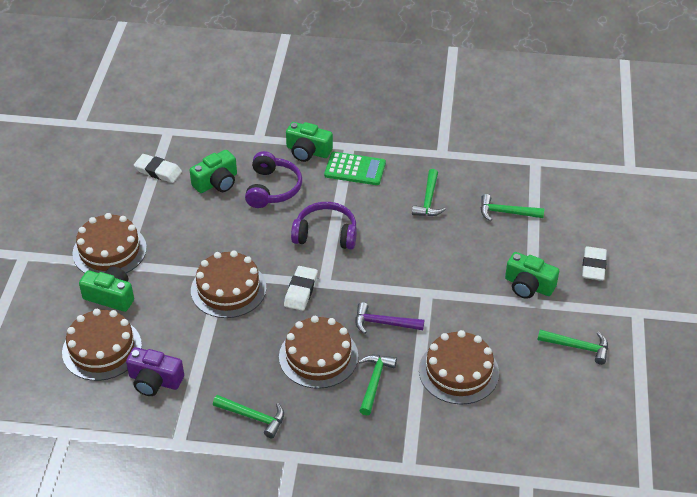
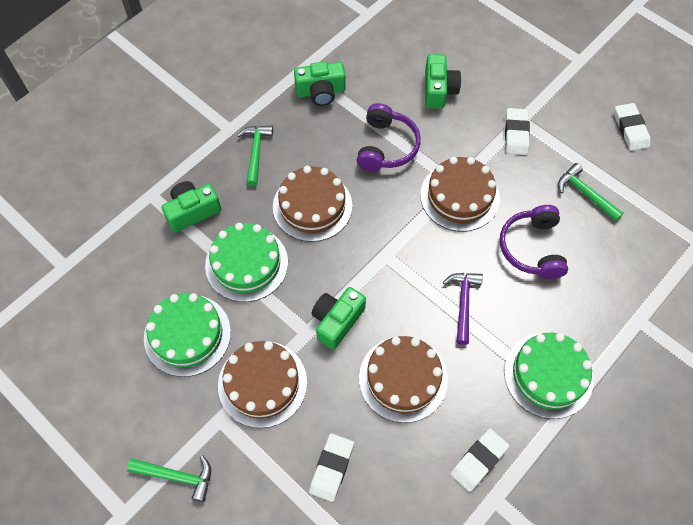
brown cake: 5 -> 4
green cake: 0 -> 3
green calculator: 1 -> 0
green hammer: 5 -> 3
purple camera: 1 -> 0
white eraser: 3 -> 4

